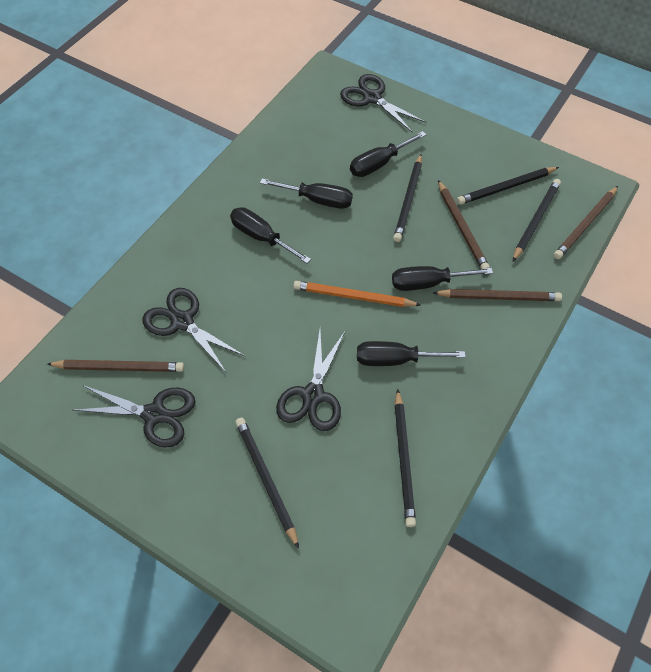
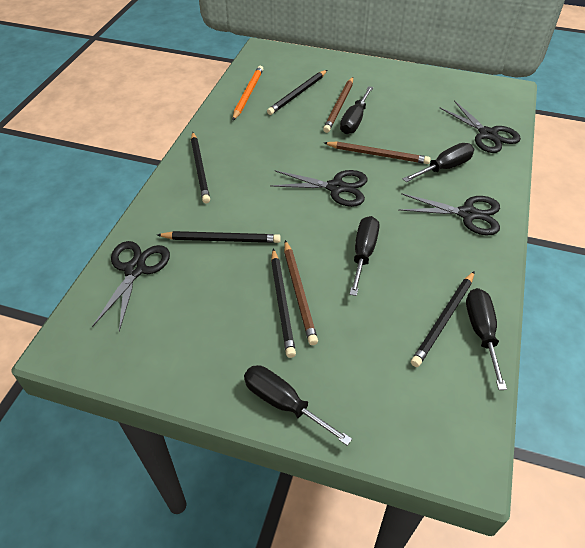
brown pencil: 4 -> 3

